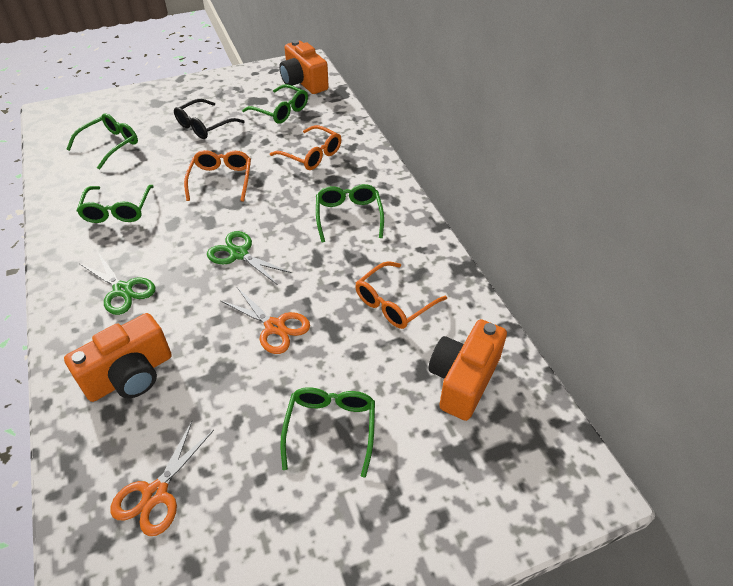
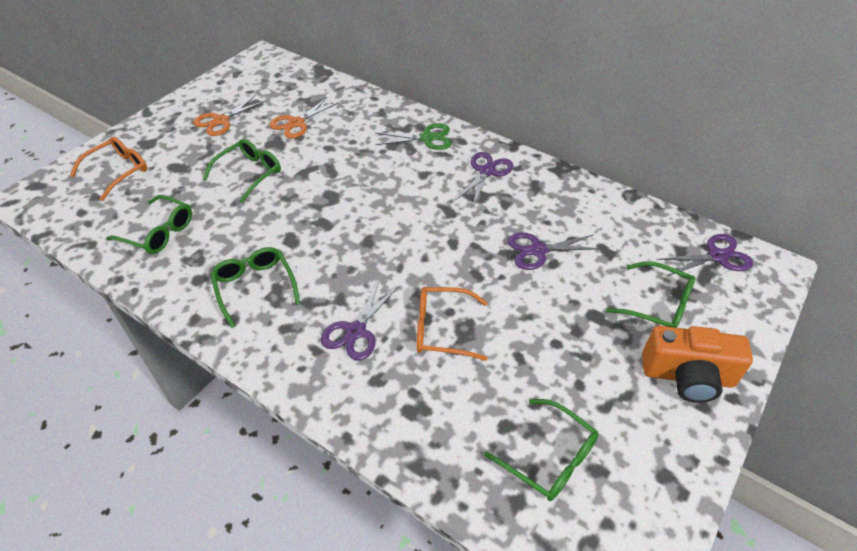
black glasses: 1 -> 0
green scissors: 2 -> 1
orange camera: 3 -> 1
orange glasses: 3 -> 2
purple scissors: 0 -> 4

